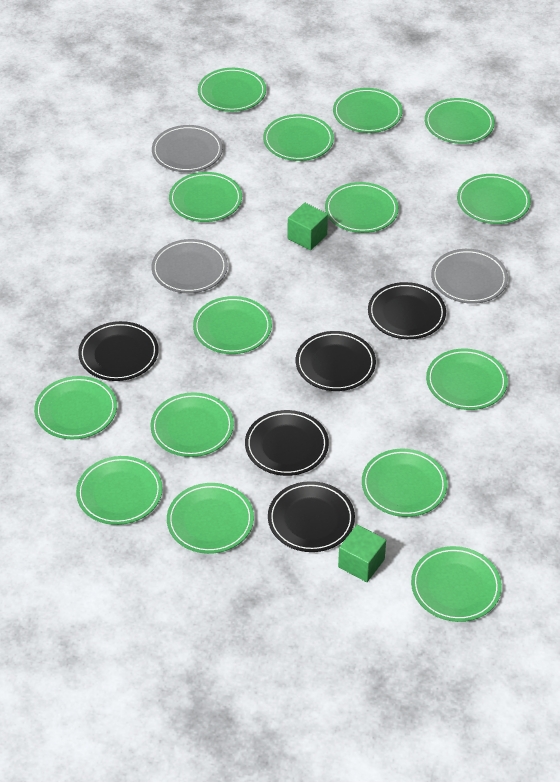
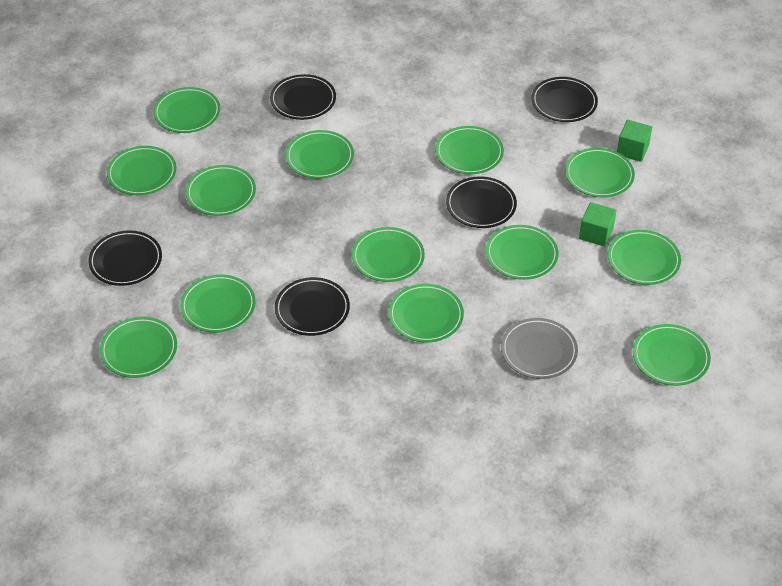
green plate: 15 -> 13
grey plate: 3 -> 1

